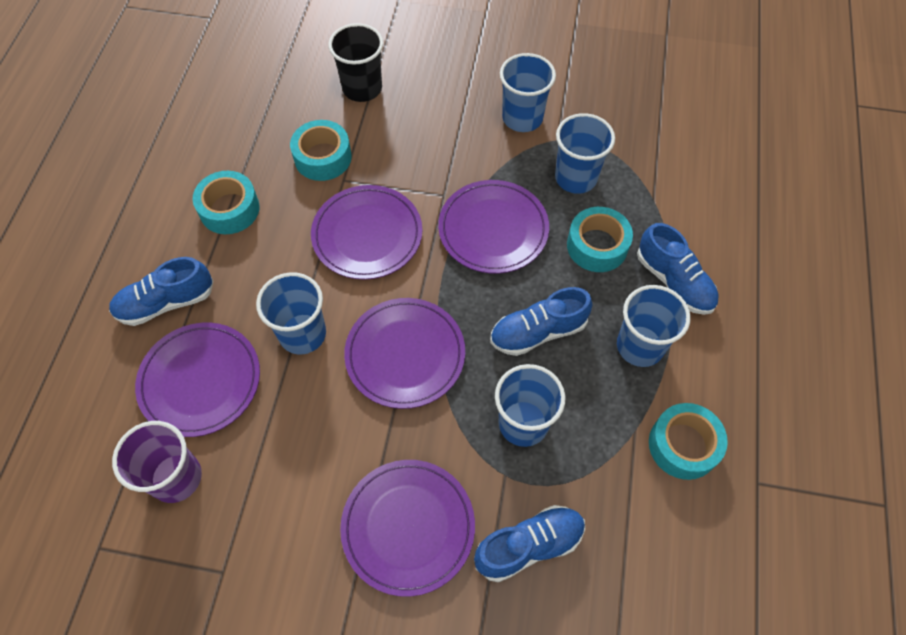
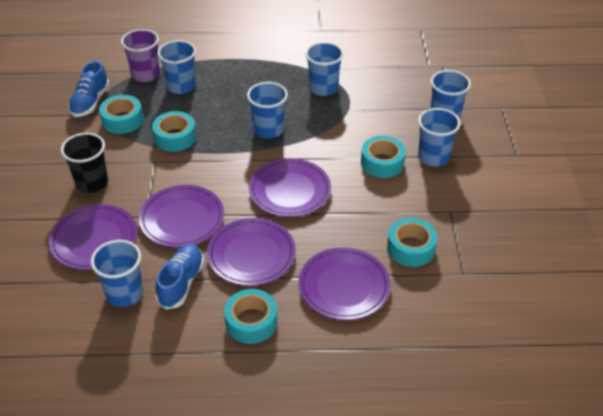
blue cup: 5 -> 6
blue shoe: 4 -> 2
turquoise tape: 4 -> 5

